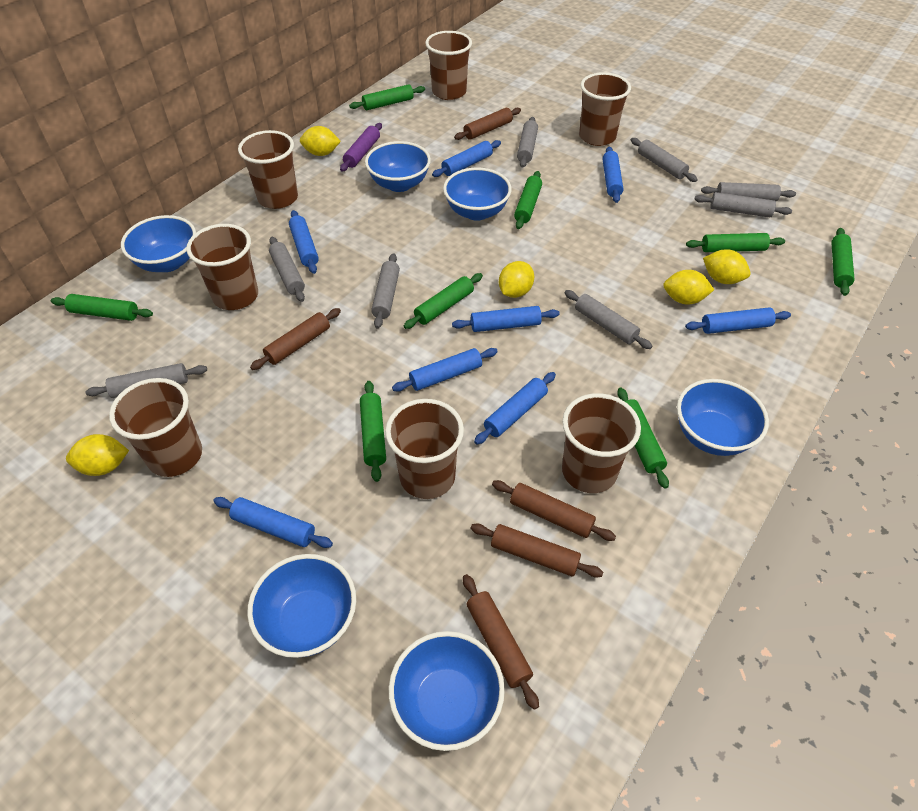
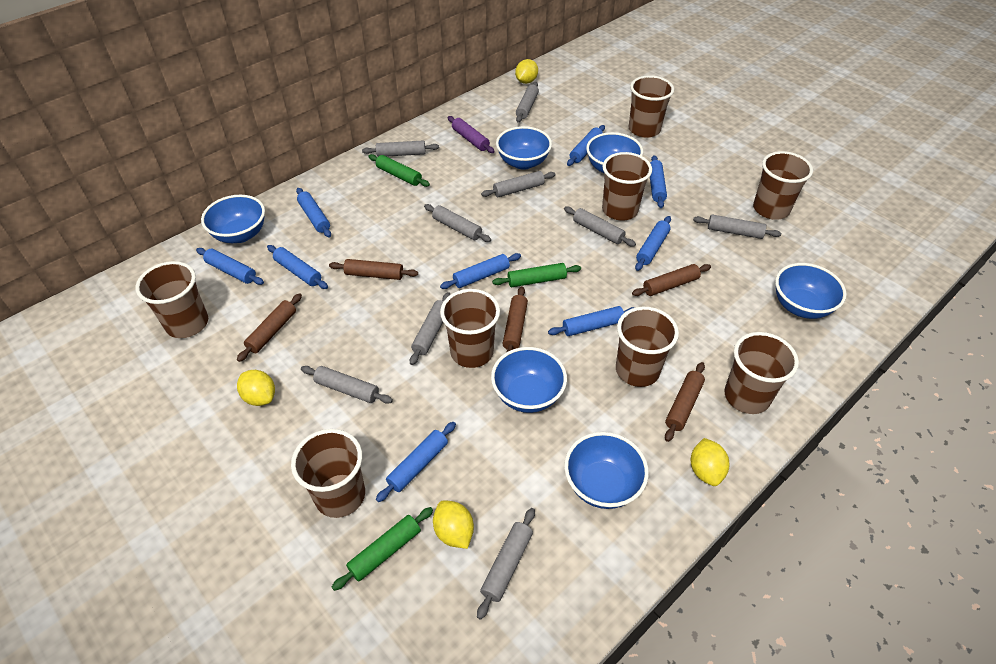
blue rolling pin: 8 -> 9
brown cup: 7 -> 8
green rolling pin: 8 -> 3
grey rolling pin: 8 -> 9
yellow lemon: 5 -> 4

